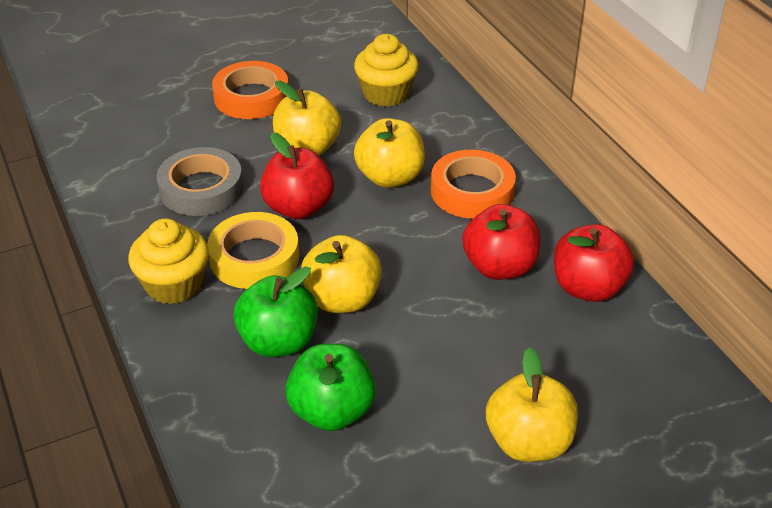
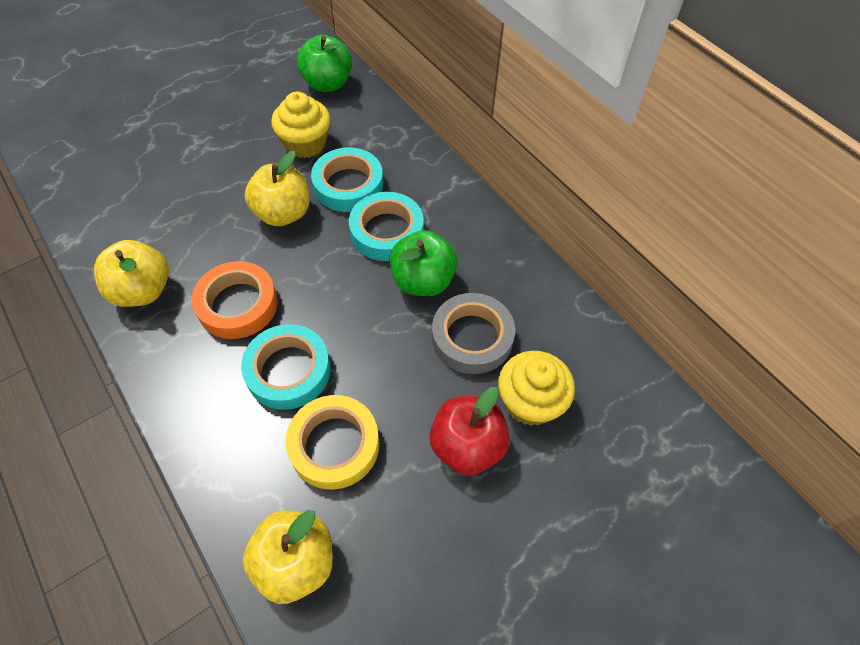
orange tape: 2 -> 1
red apple: 3 -> 1
turquoise tape: 0 -> 3
yellow apple: 4 -> 3

